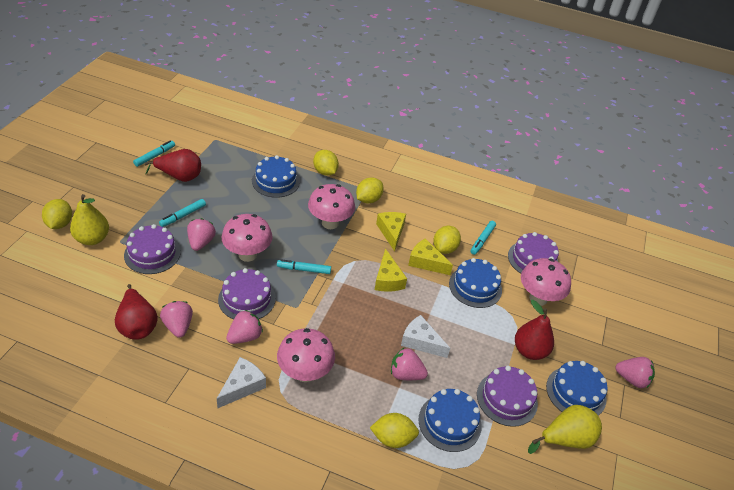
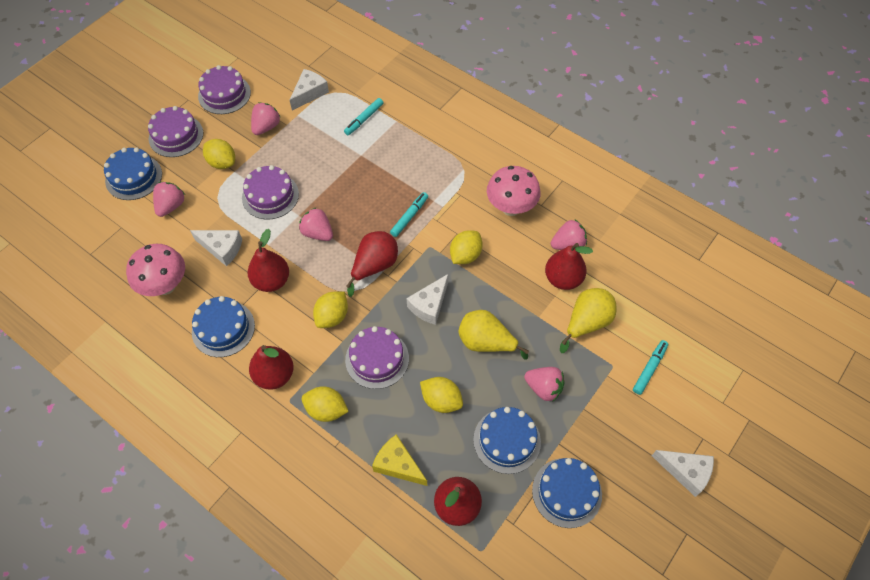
pink mushroom: 4 -> 2
red pear: 3 -> 5
turquoise marker: 4 -> 3
white cheese: 2 -> 4
yellow cheese: 3 -> 1

